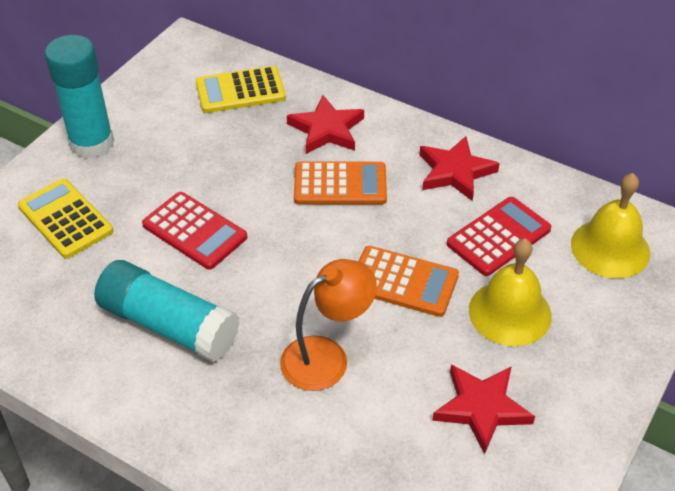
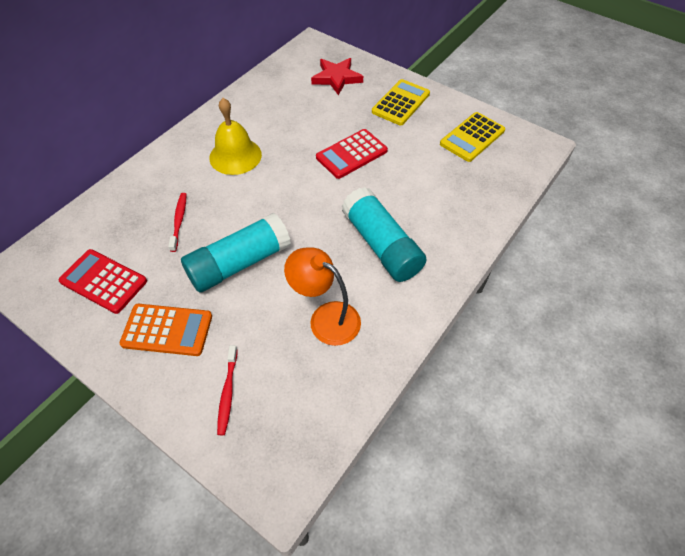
orange calculator: 2 -> 1
red star: 3 -> 1
red toothbrush: 0 -> 2
yellow bell: 2 -> 1

